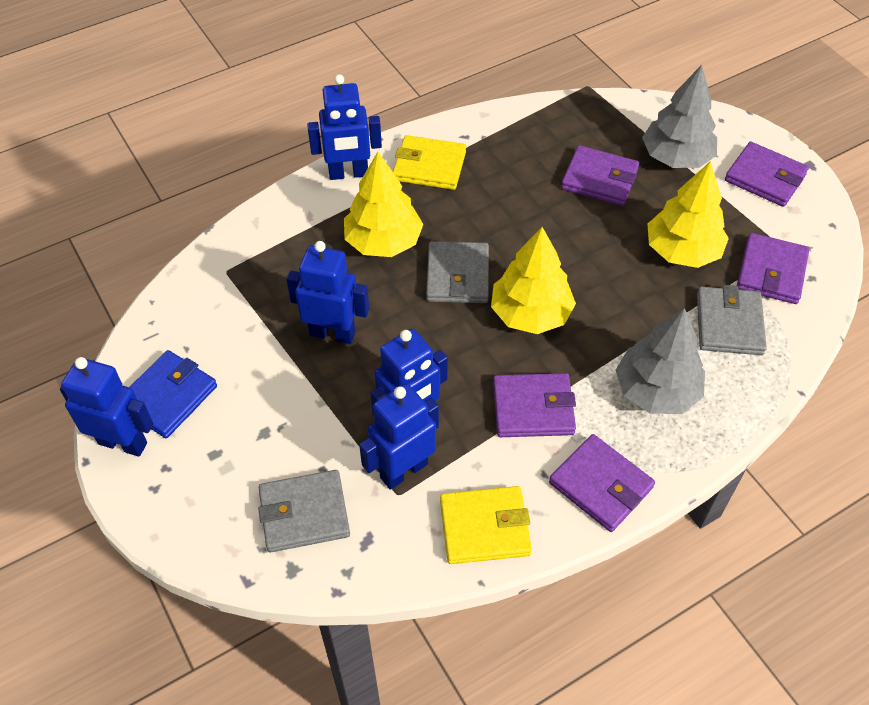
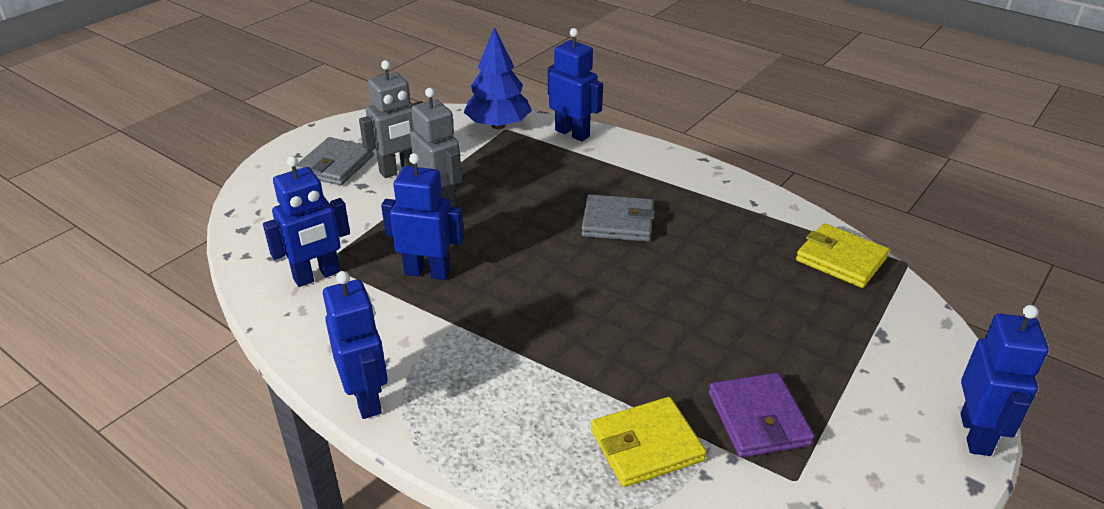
blue tree: 0 -> 1
blue wallet: 1 -> 0
grey robot: 0 -> 2
grey tree: 2 -> 0
grey wallet: 3 -> 2
purple wallet: 5 -> 1
yellow tree: 3 -> 0

